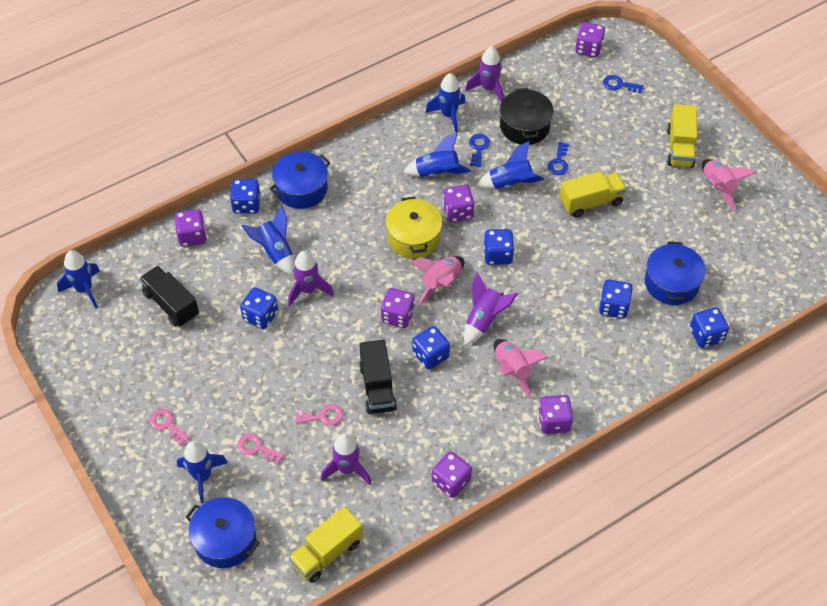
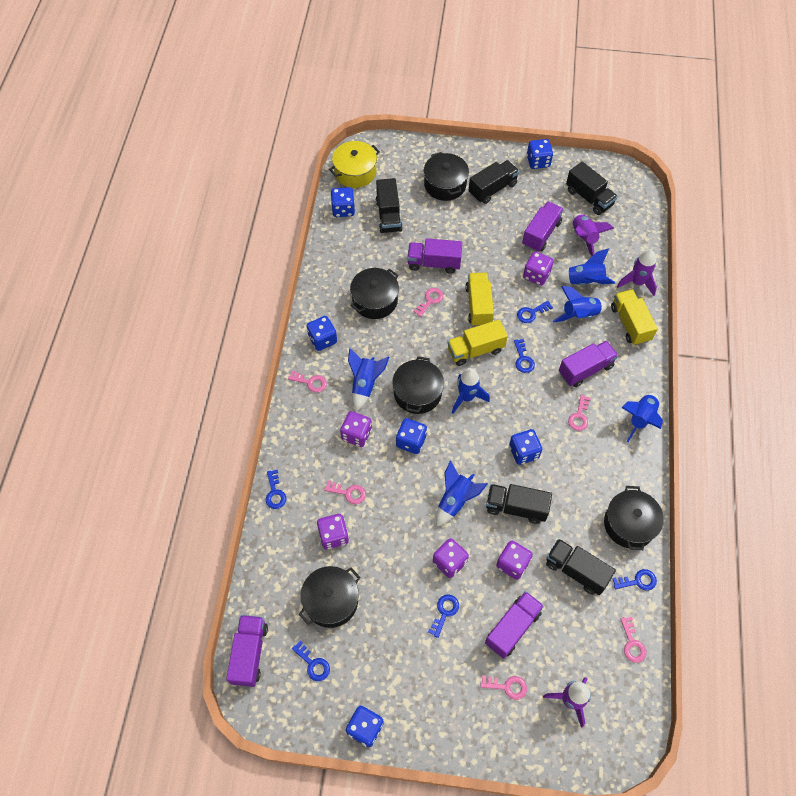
black pot: 1 -> 5
black truck: 2 -> 5
blue key: 3 -> 6
blue pot: 3 -> 0
pink key: 3 -> 6
pink rocket: 3 -> 0
purple dice: 6 -> 5
purple rocket: 4 -> 3
purple truck: 0 -> 5

